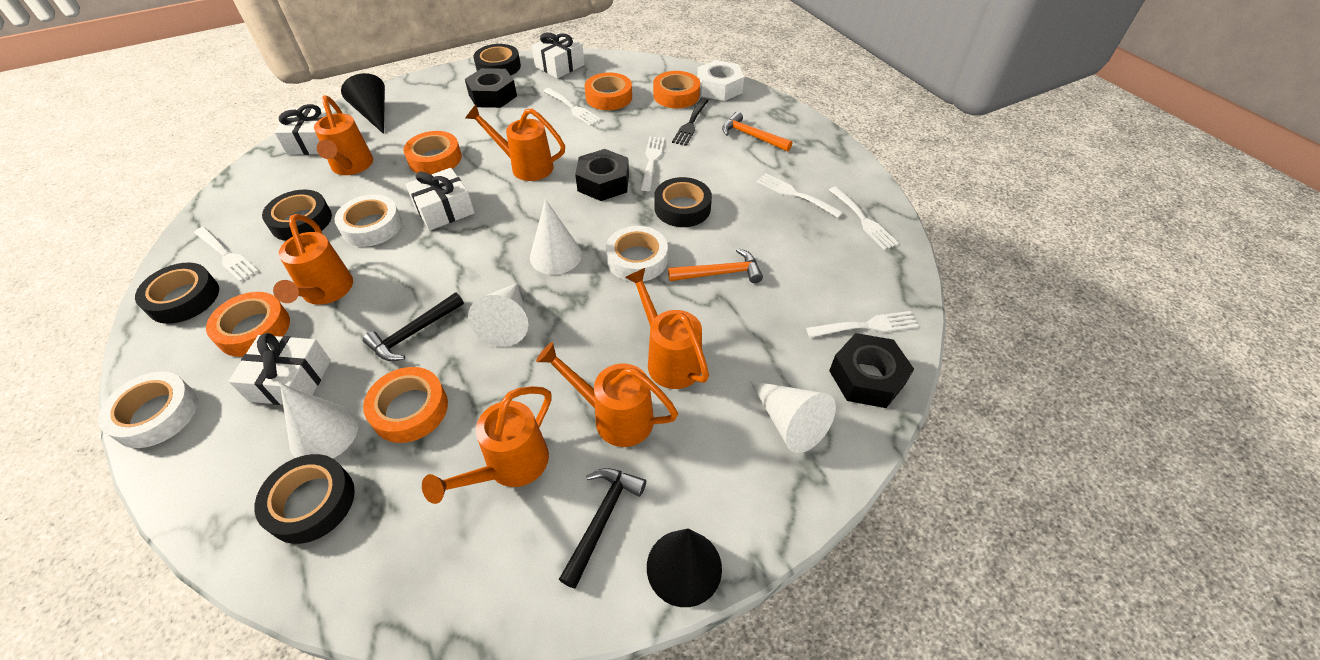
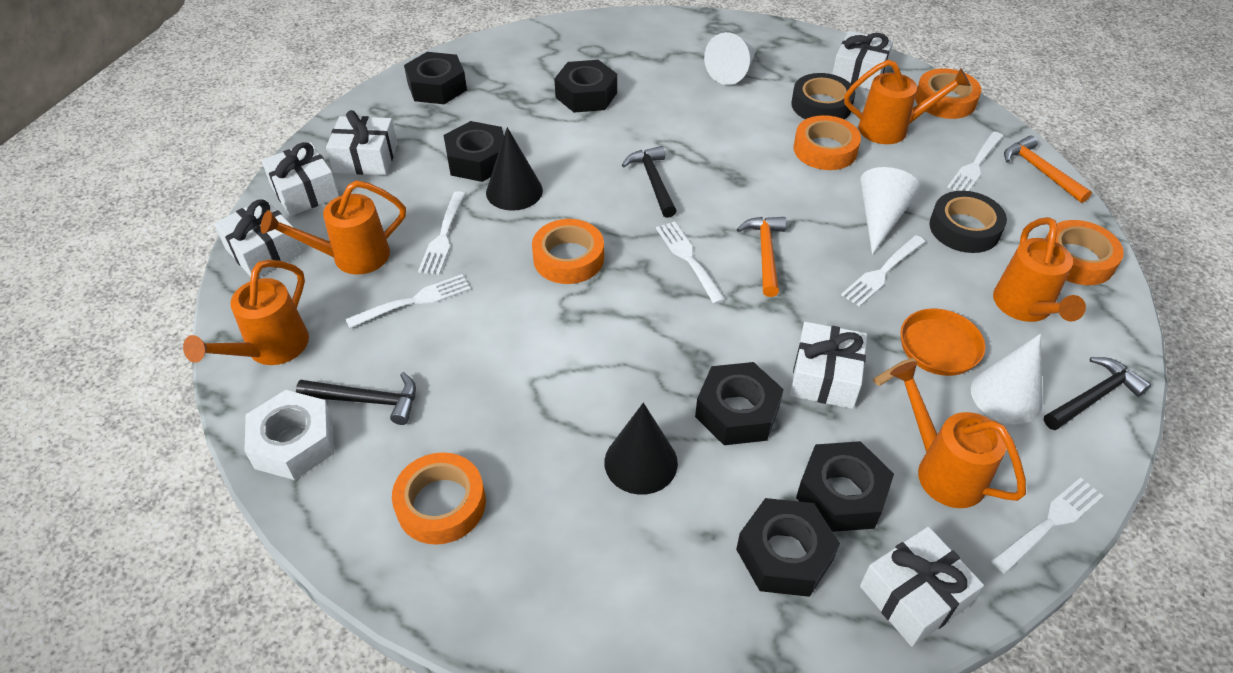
black fork: 1 -> 0
black hammer: 2 -> 3
black nut: 3 -> 6
black tape: 5 -> 2
orange pan: 0 -> 1
orange watering can: 6 -> 5
white cone: 4 -> 3
white gift: 4 -> 6
white tape: 3 -> 0

